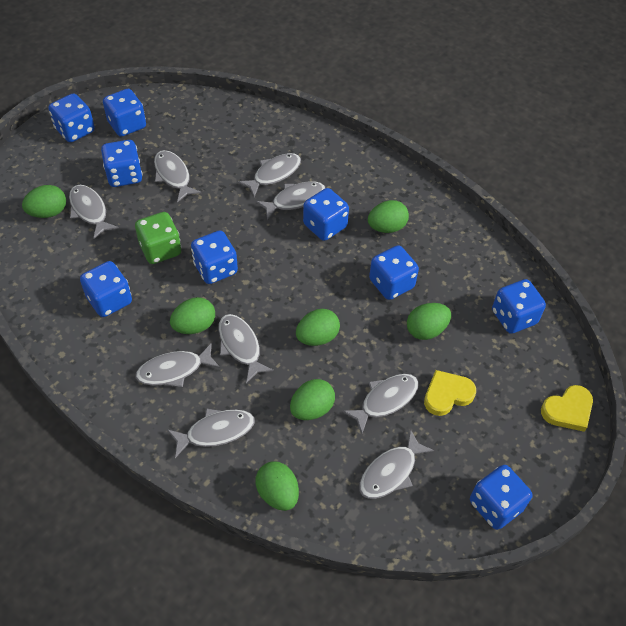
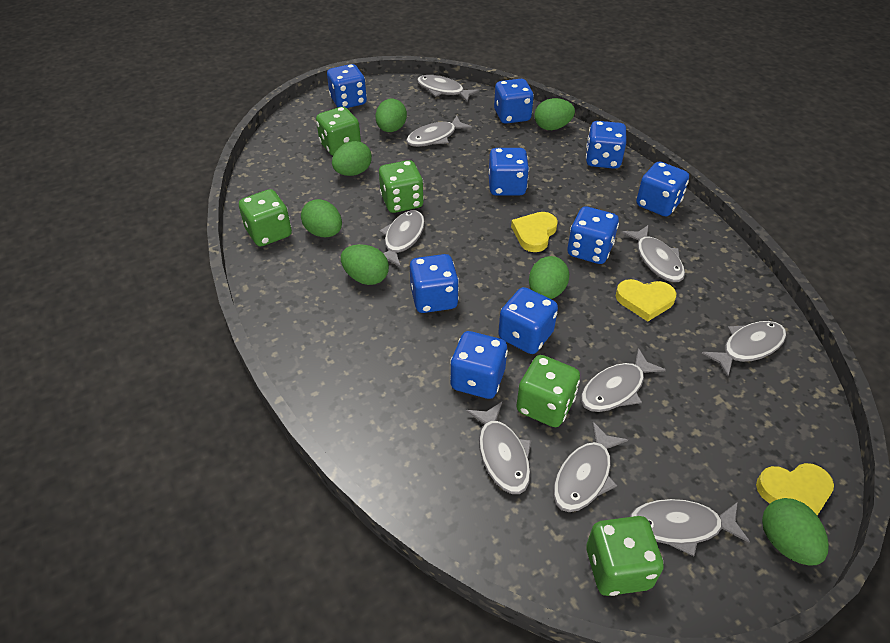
green dice: 1 -> 5
yellow heart: 2 -> 3

